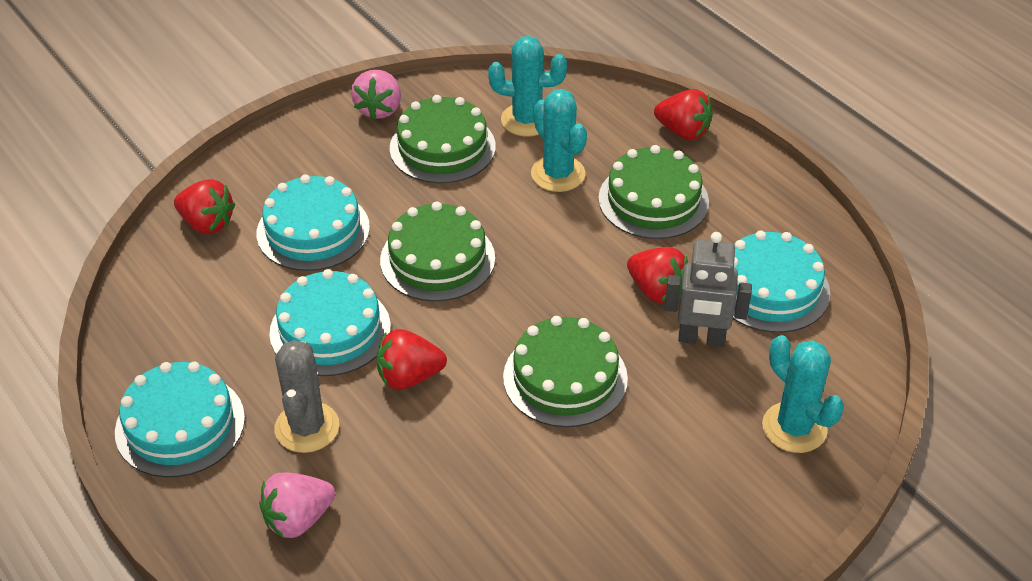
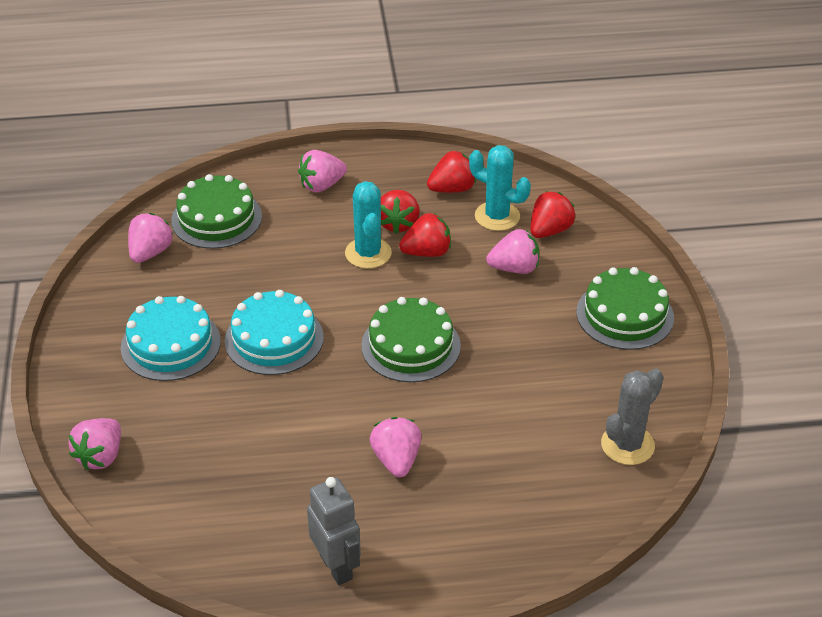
green cake: 4 -> 3
pink strawberry: 2 -> 5
turquoise cactus: 3 -> 2
turquoise cake: 4 -> 2

